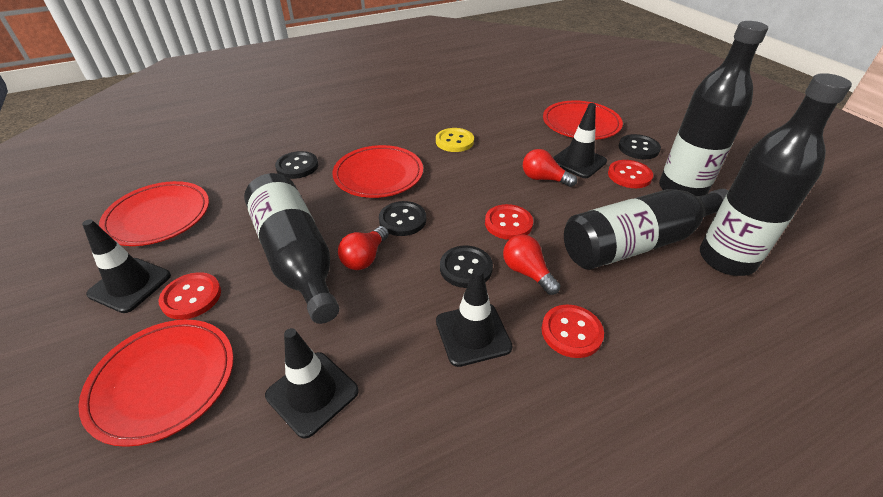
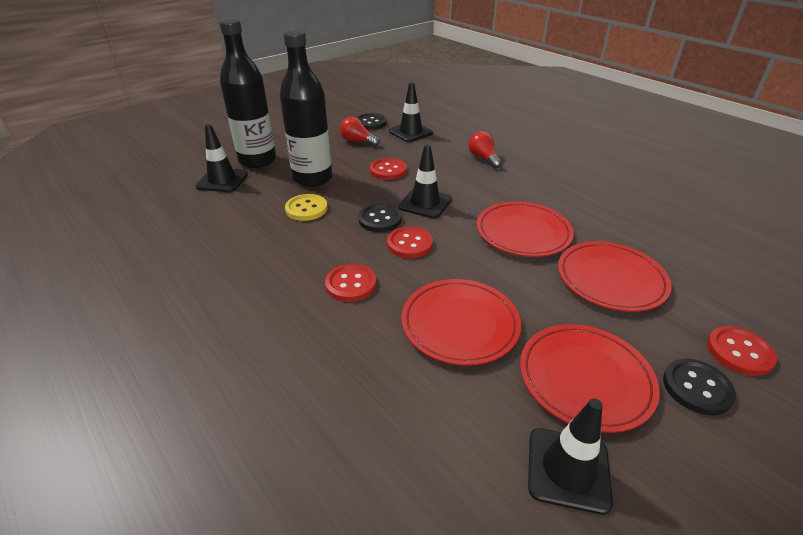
black bottle: 4 -> 2
black button: 4 -> 3
red light bulb: 3 -> 2

